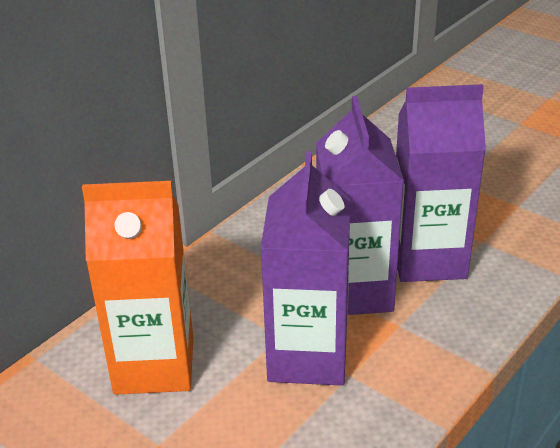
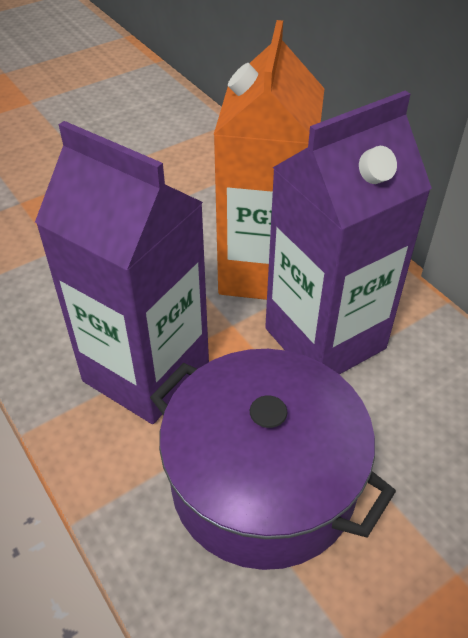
purple carton: 3 -> 2
purple pot: 0 -> 1

